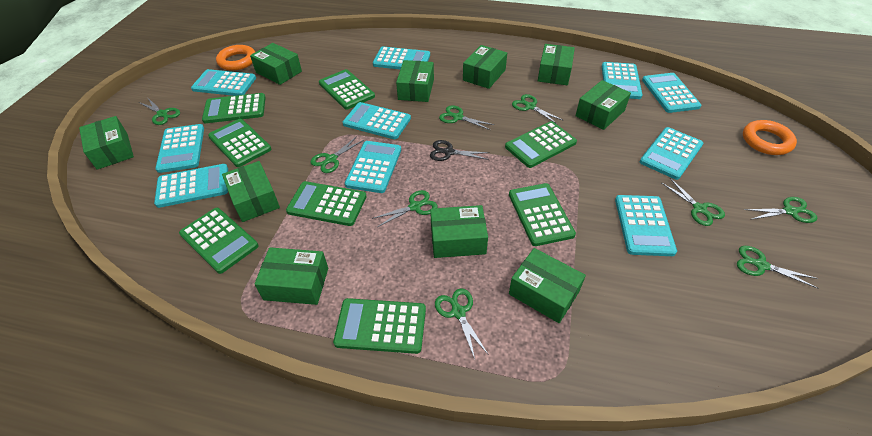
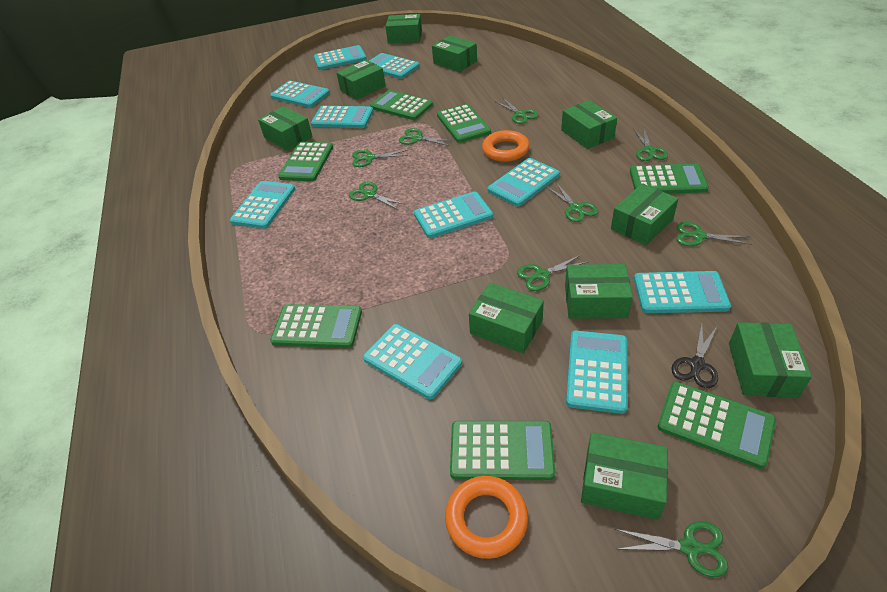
green calculator: 8 -> 7

